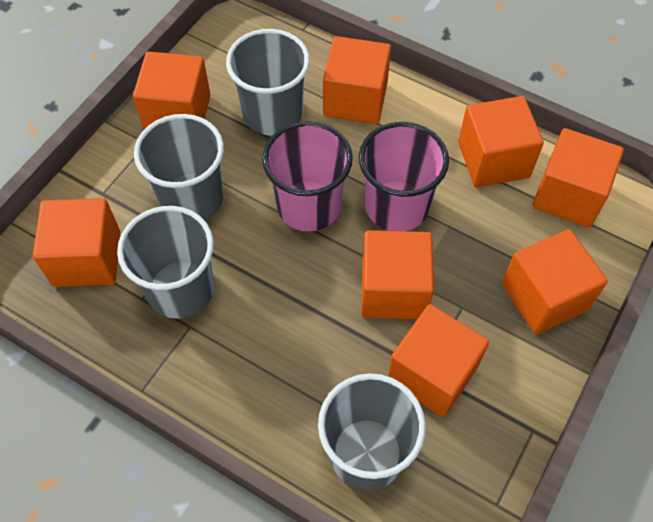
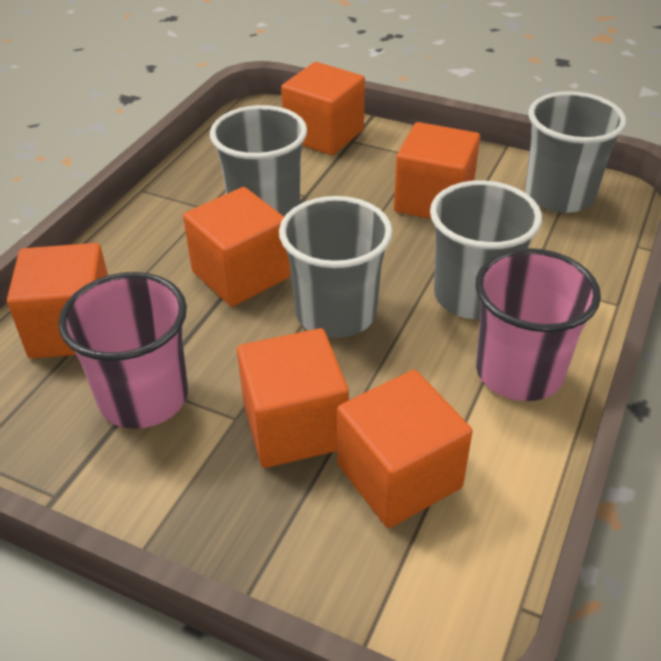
orange cube: 8 -> 6

